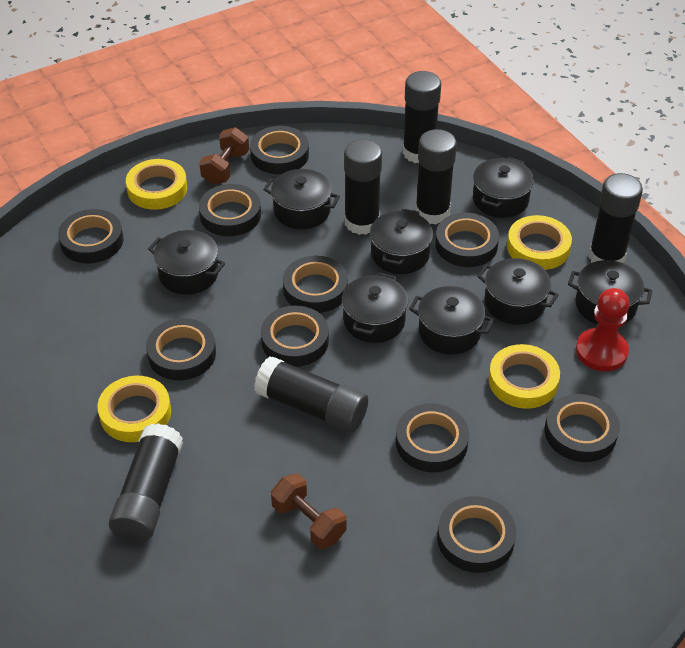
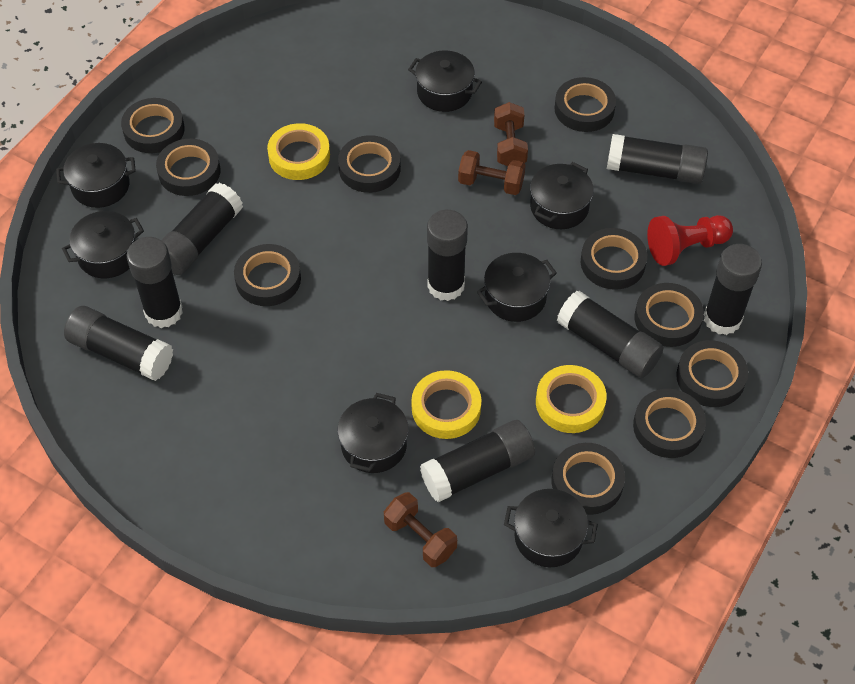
black glue stick: 6 -> 8
black pot: 8 -> 7
brown dumbbell: 2 -> 3
yellow tape: 4 -> 3

